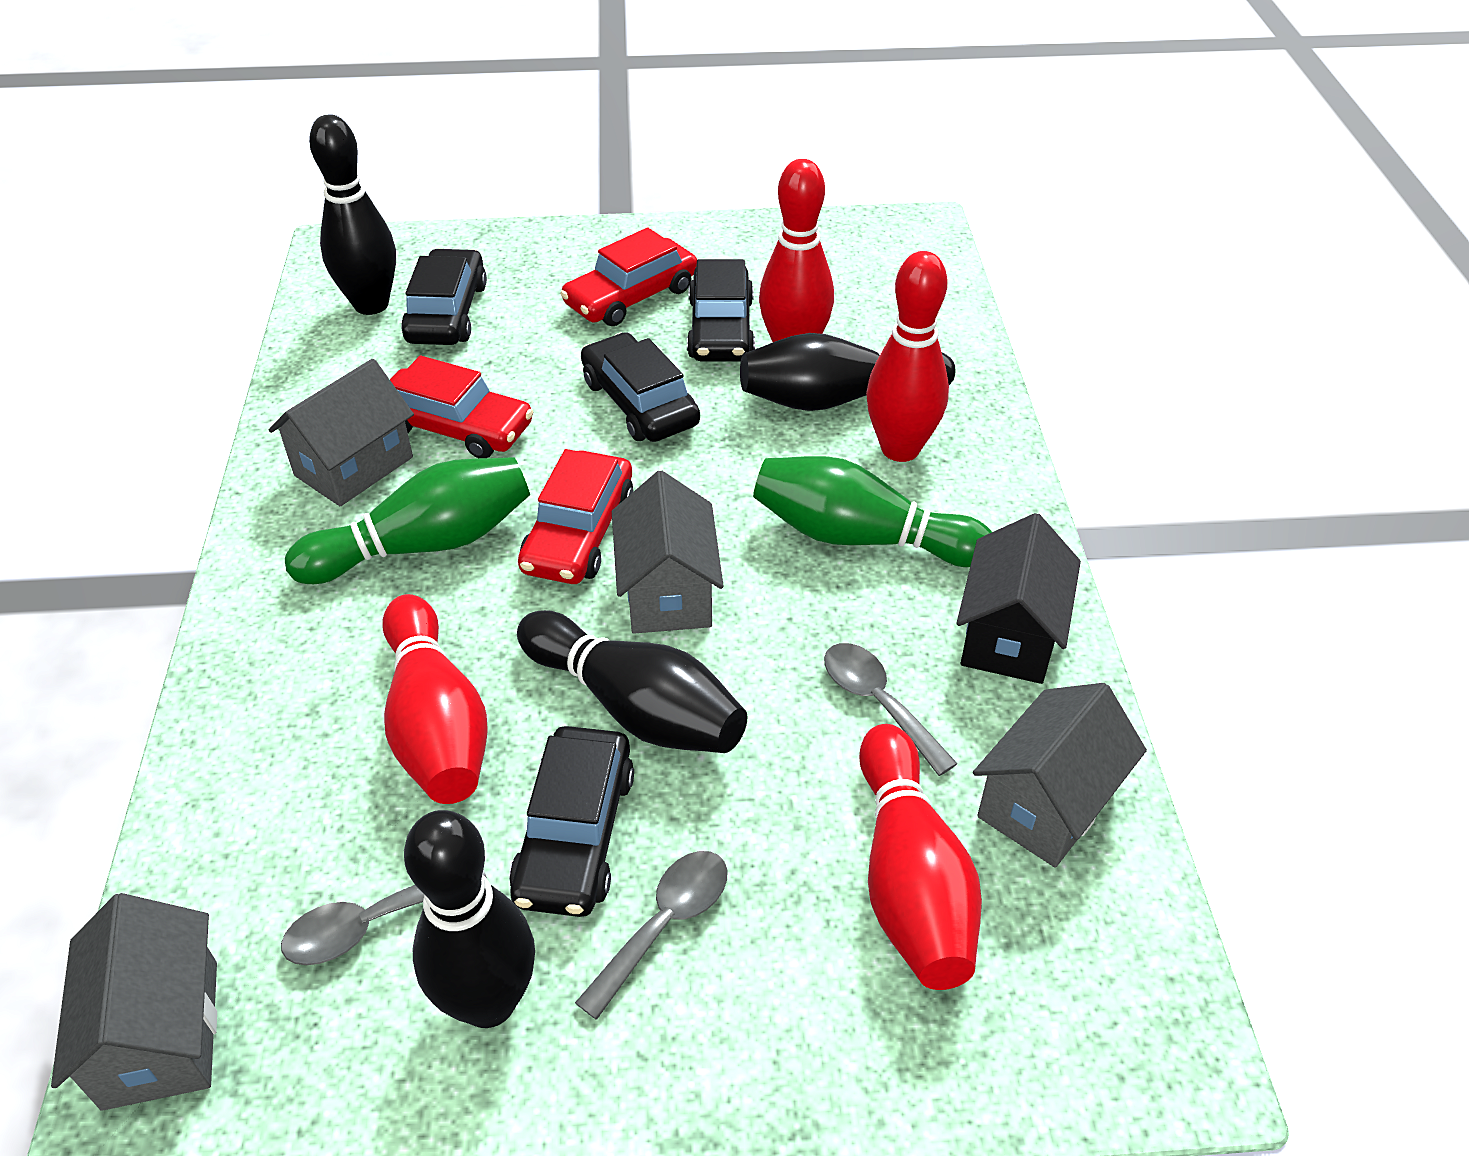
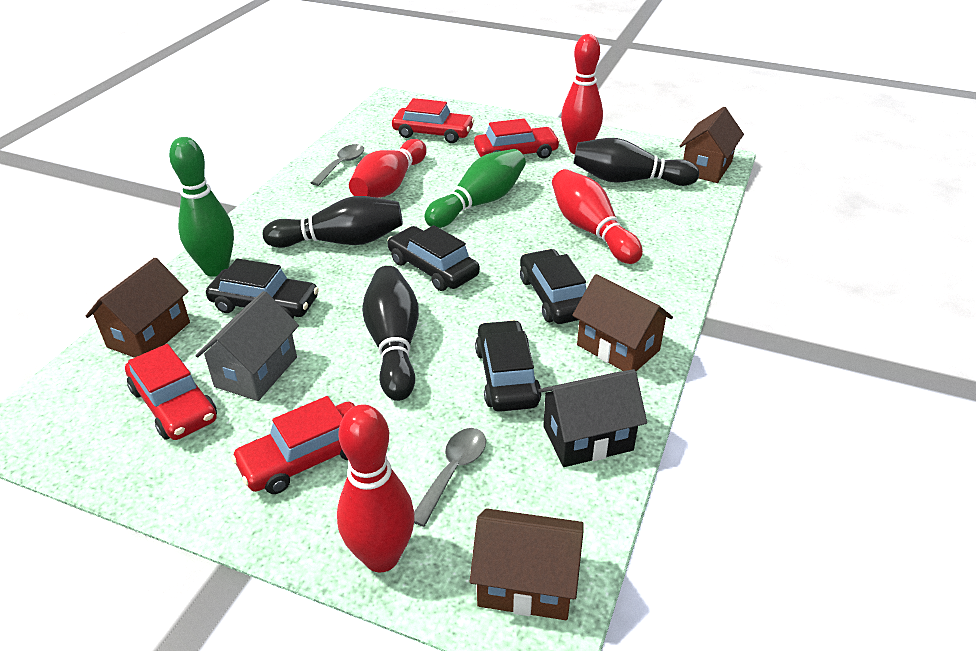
black bowling pin: 4 -> 3
brown house: 0 -> 4
grey house: 4 -> 1
grey spoon: 3 -> 2
red car: 3 -> 4

